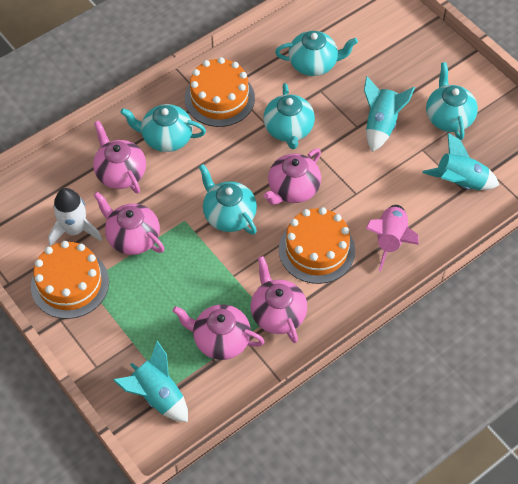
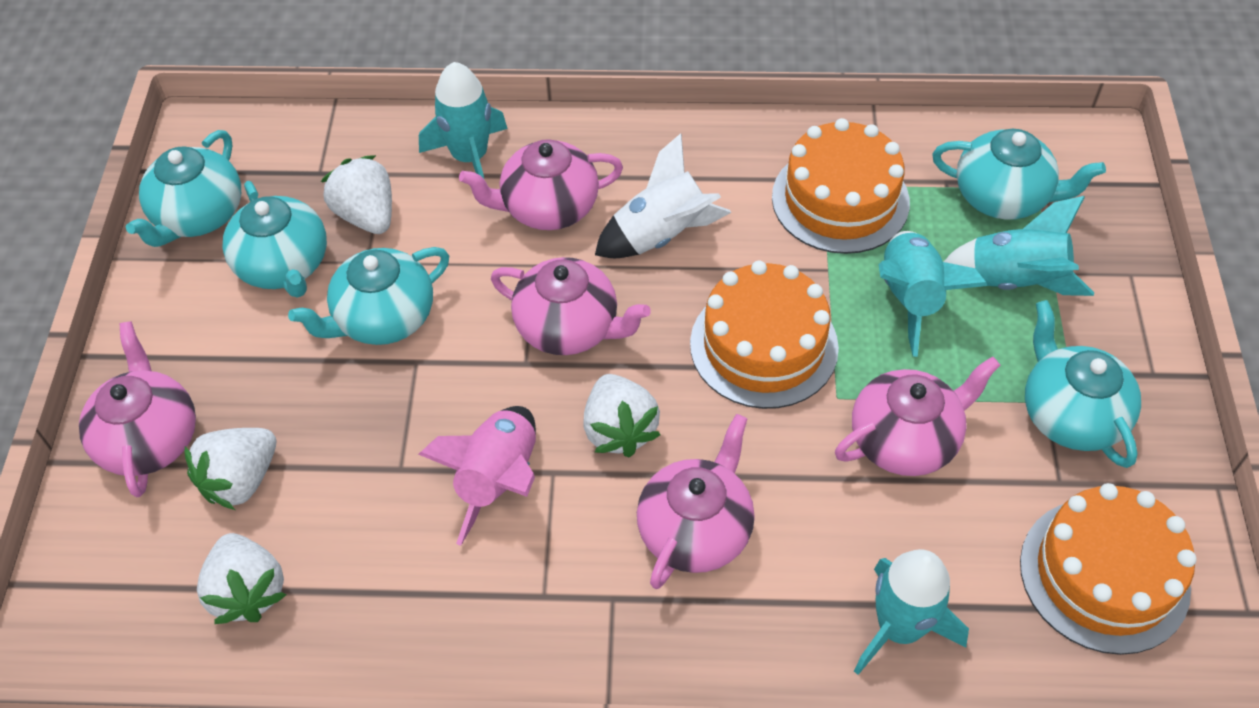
turquoise rocket: 3 -> 4
white strawberry: 0 -> 4

